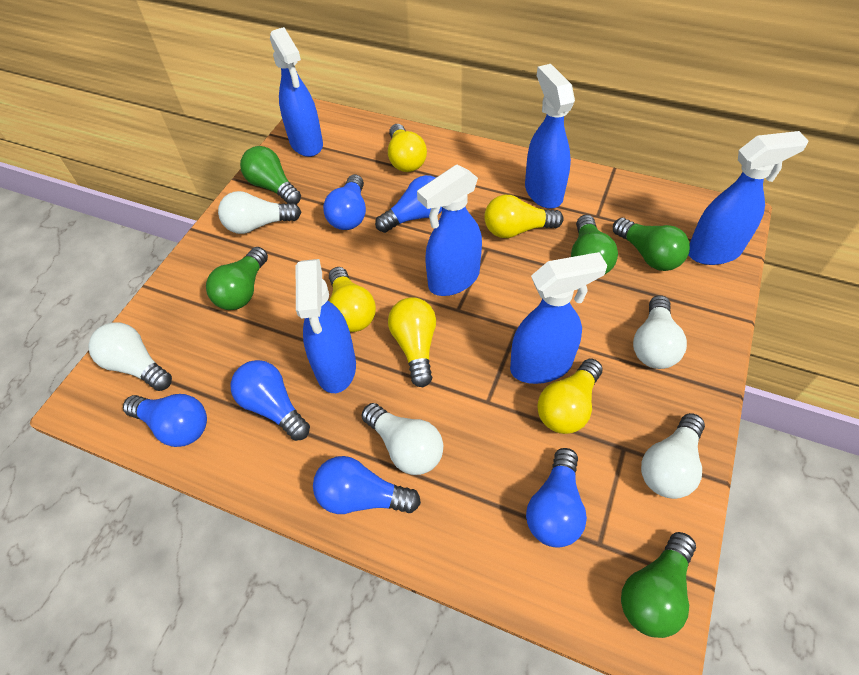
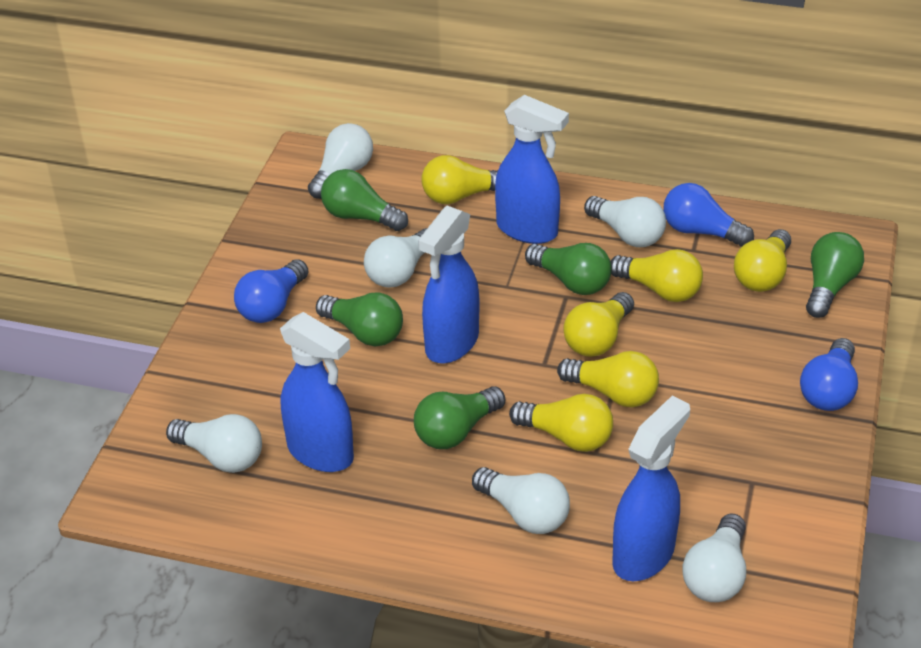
blue light bulb: 6 -> 3
blue spray bottle: 6 -> 4
white light bulb: 5 -> 6
yellow light bulb: 5 -> 6

